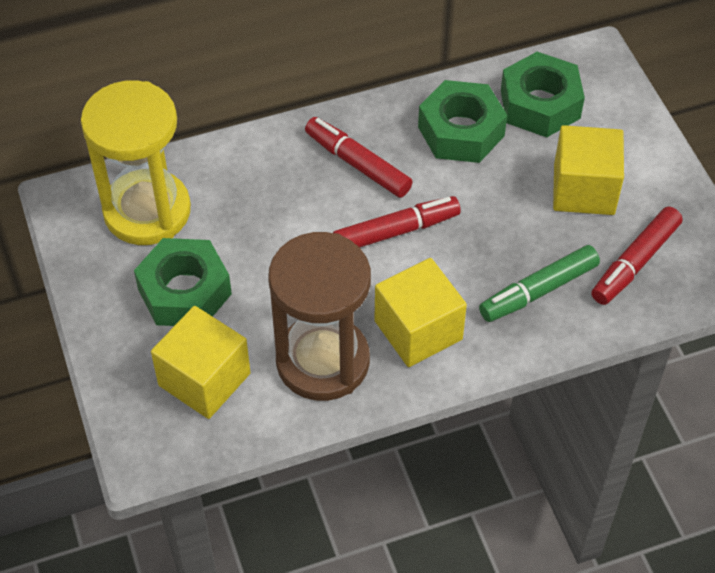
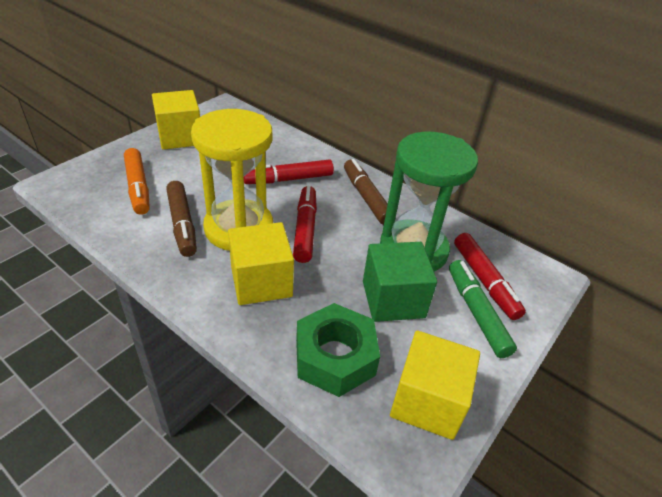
brown hourglass: 1 -> 0
brown marker: 0 -> 2
green cube: 0 -> 1
green hourglass: 0 -> 1
green nut: 3 -> 1
orange marker: 0 -> 1

